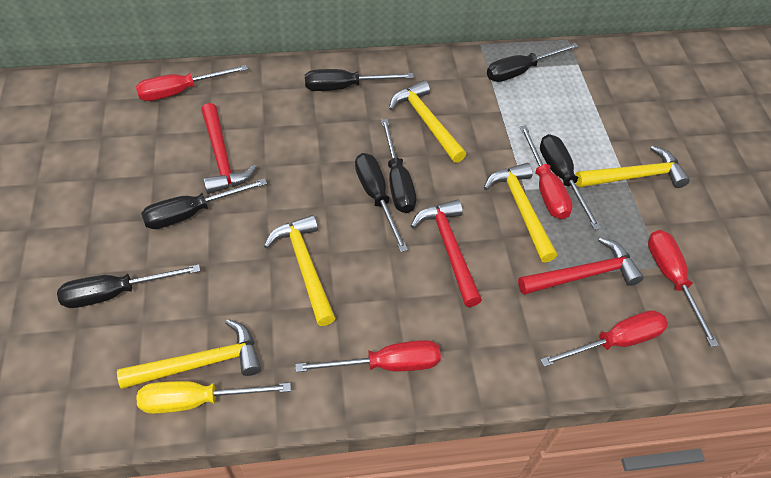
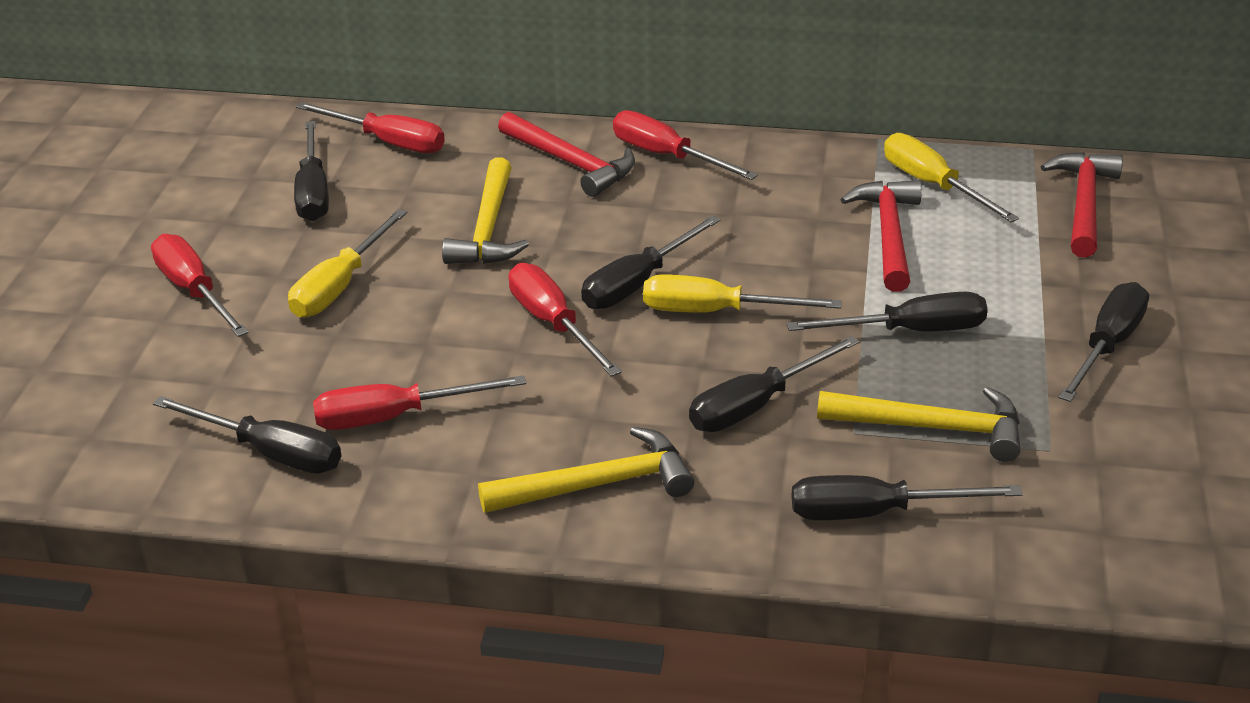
yellow hammer: 5 -> 3
yellow screwdriver: 1 -> 3

